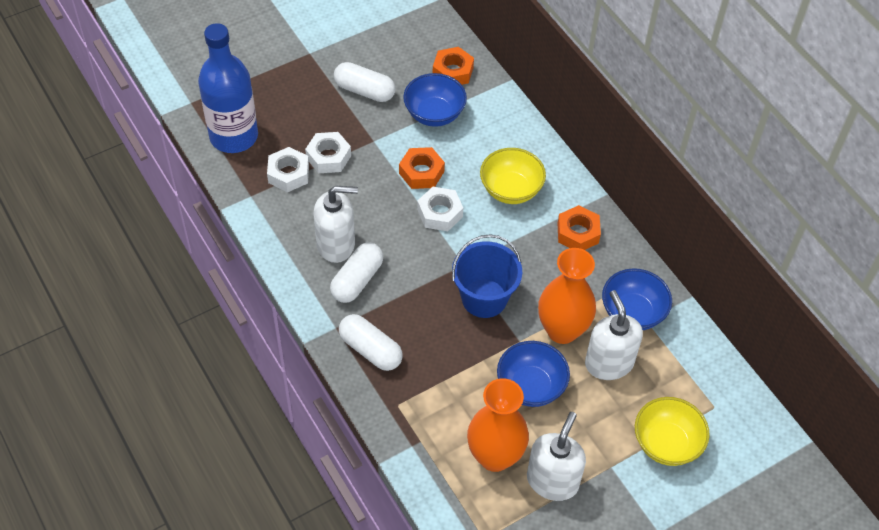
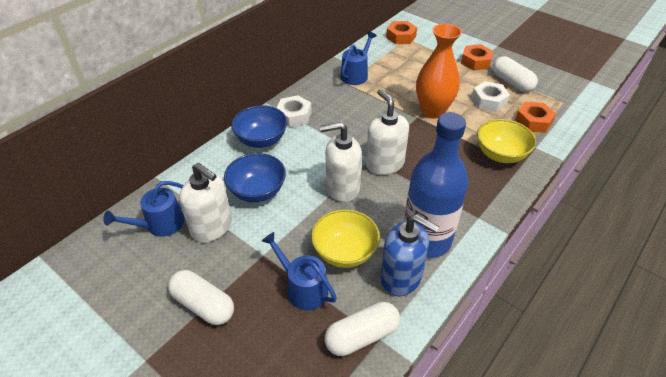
blue bowl: 3 -> 2
blue bucket: 1 -> 0
blue soap dispenser: 0 -> 1
blue watering can: 0 -> 3
orange vase: 2 -> 1
white nut: 3 -> 2

